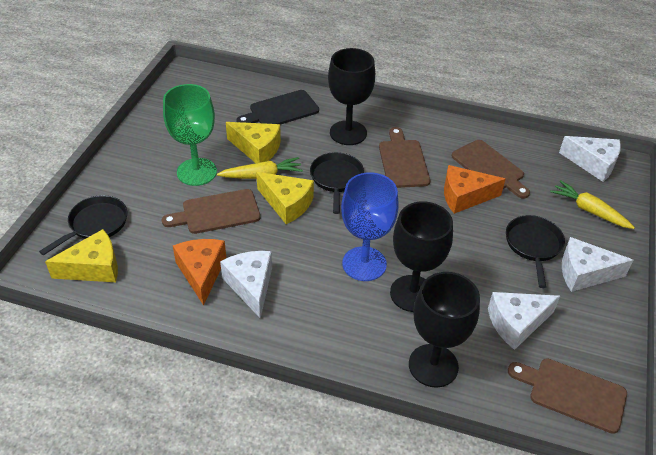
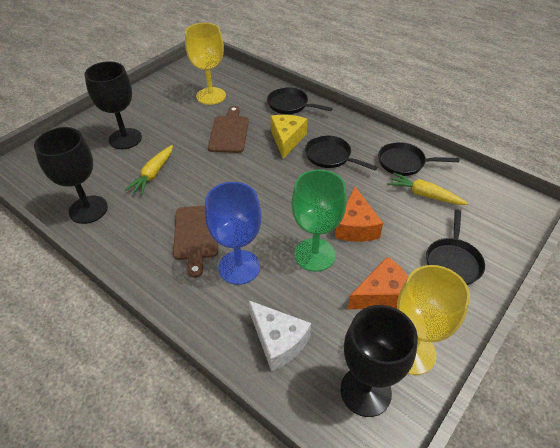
black cutting board: 1 -> 0
black pan: 3 -> 4
brown cutting board: 4 -> 2
white cheese: 4 -> 1
yellow cheese: 3 -> 1
yellow goblet: 0 -> 2

